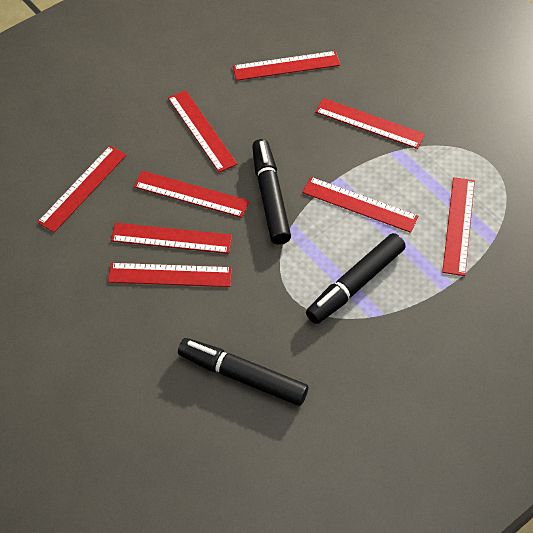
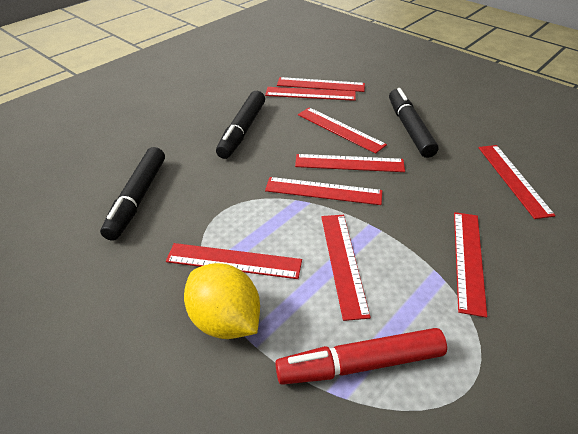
red marker: 0 -> 1
yellow lemon: 0 -> 1

